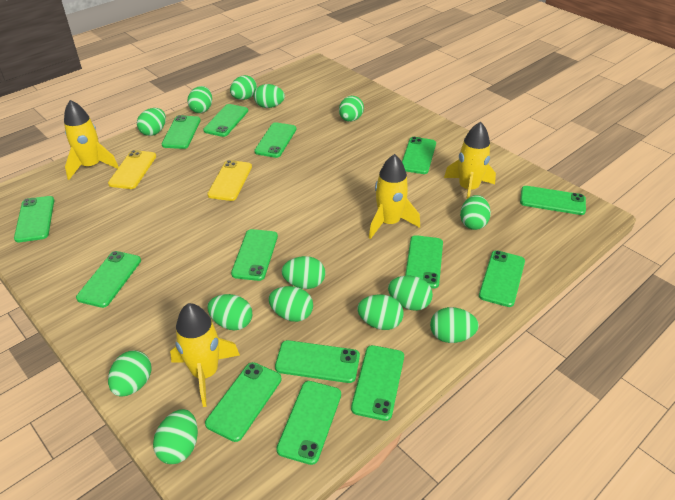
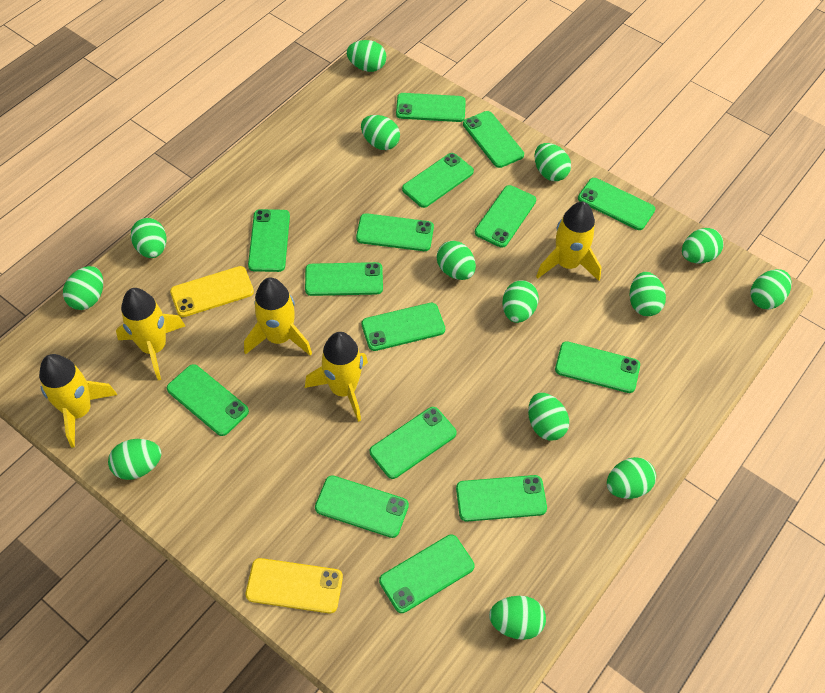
green phone: 14 -> 15
yellow rocket: 4 -> 5

